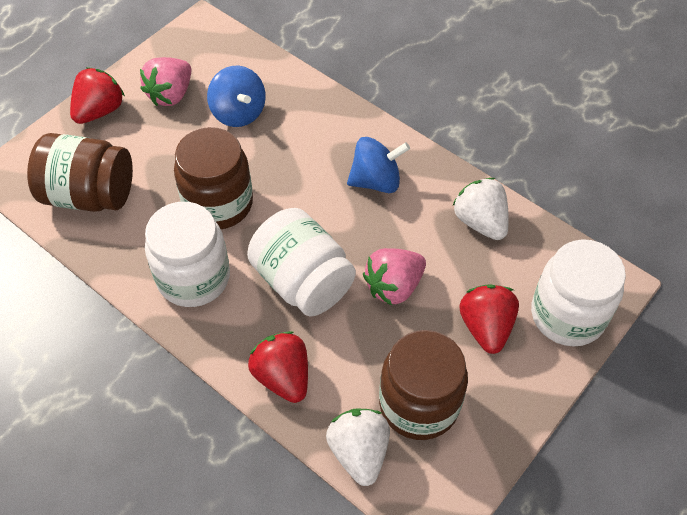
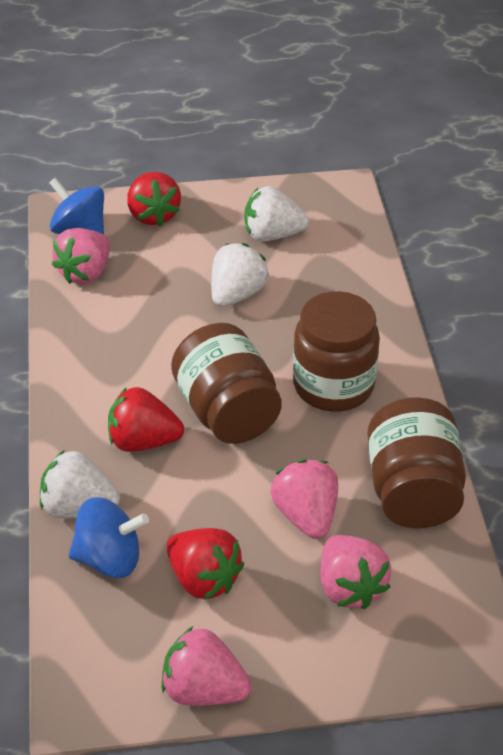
pink strawberry: 2 -> 4
white jar: 3 -> 0
white strawberry: 2 -> 3

